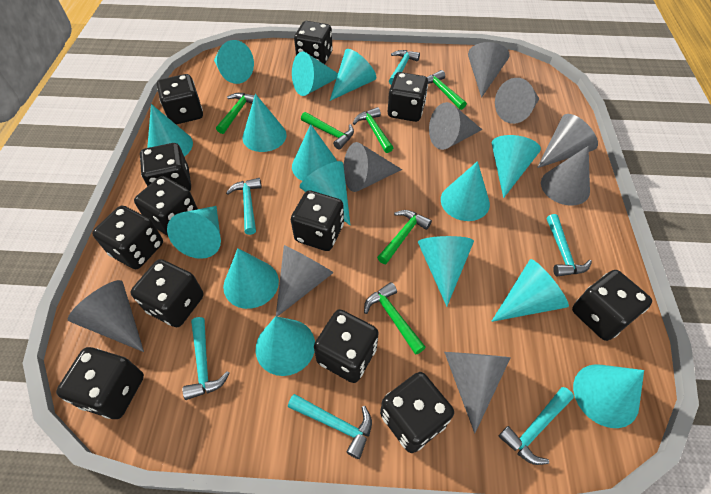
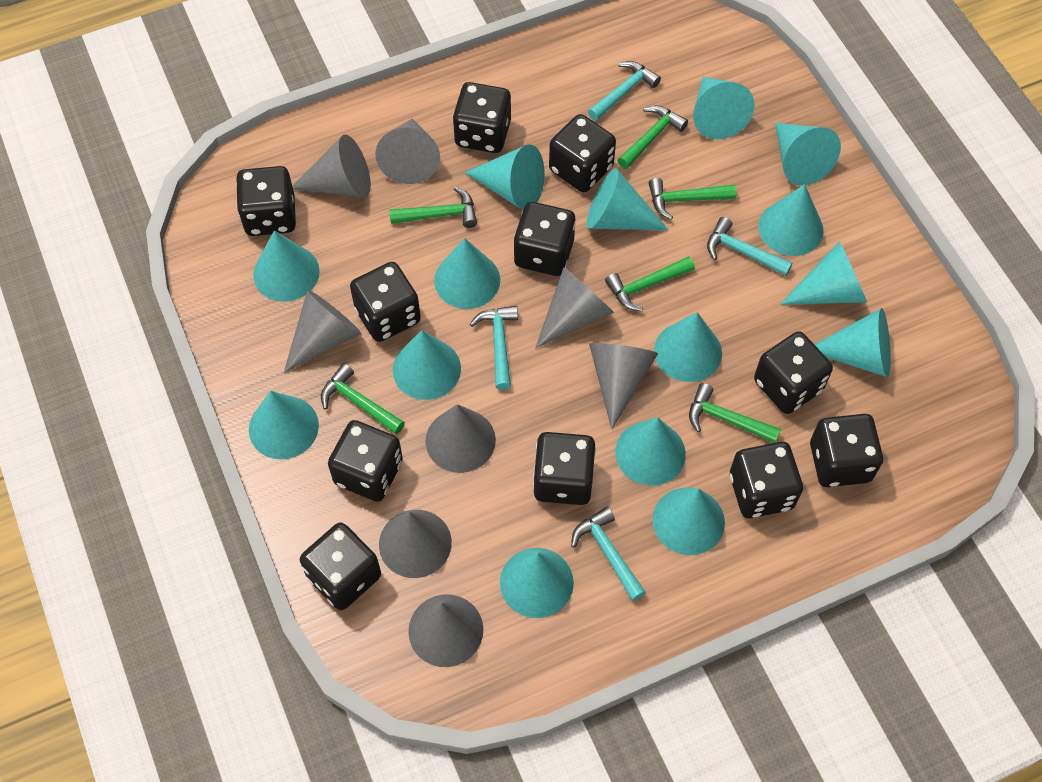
black dice: 12 -> 11
grey cone: 9 -> 8
turquoise hammer: 6 -> 4

